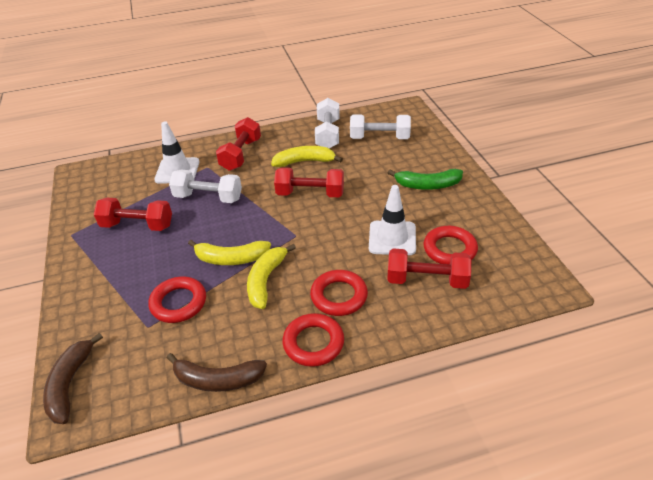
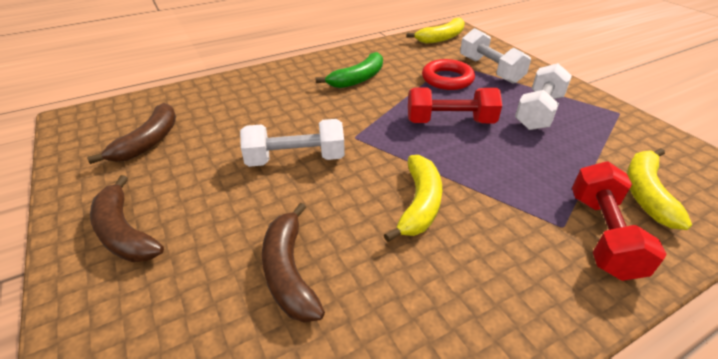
brown banana: 2 -> 3
red dumbbell: 4 -> 2
red ring: 4 -> 1
white traffic cone: 2 -> 0

